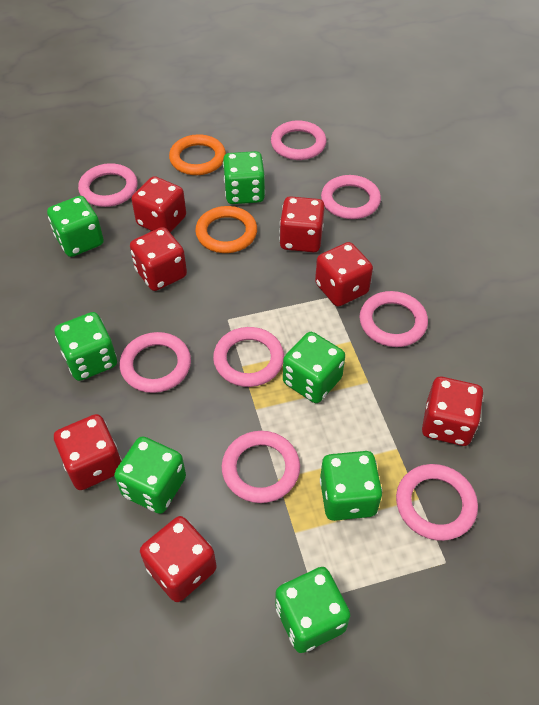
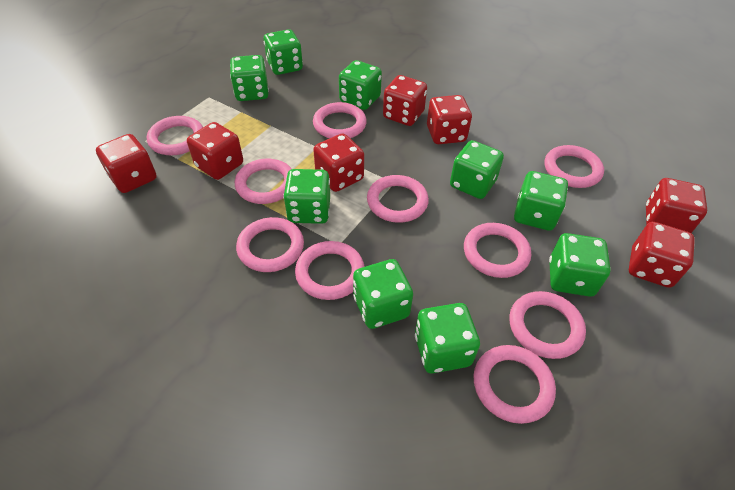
green dice: 7 -> 9
orange ring: 2 -> 0
pink ring: 8 -> 10

